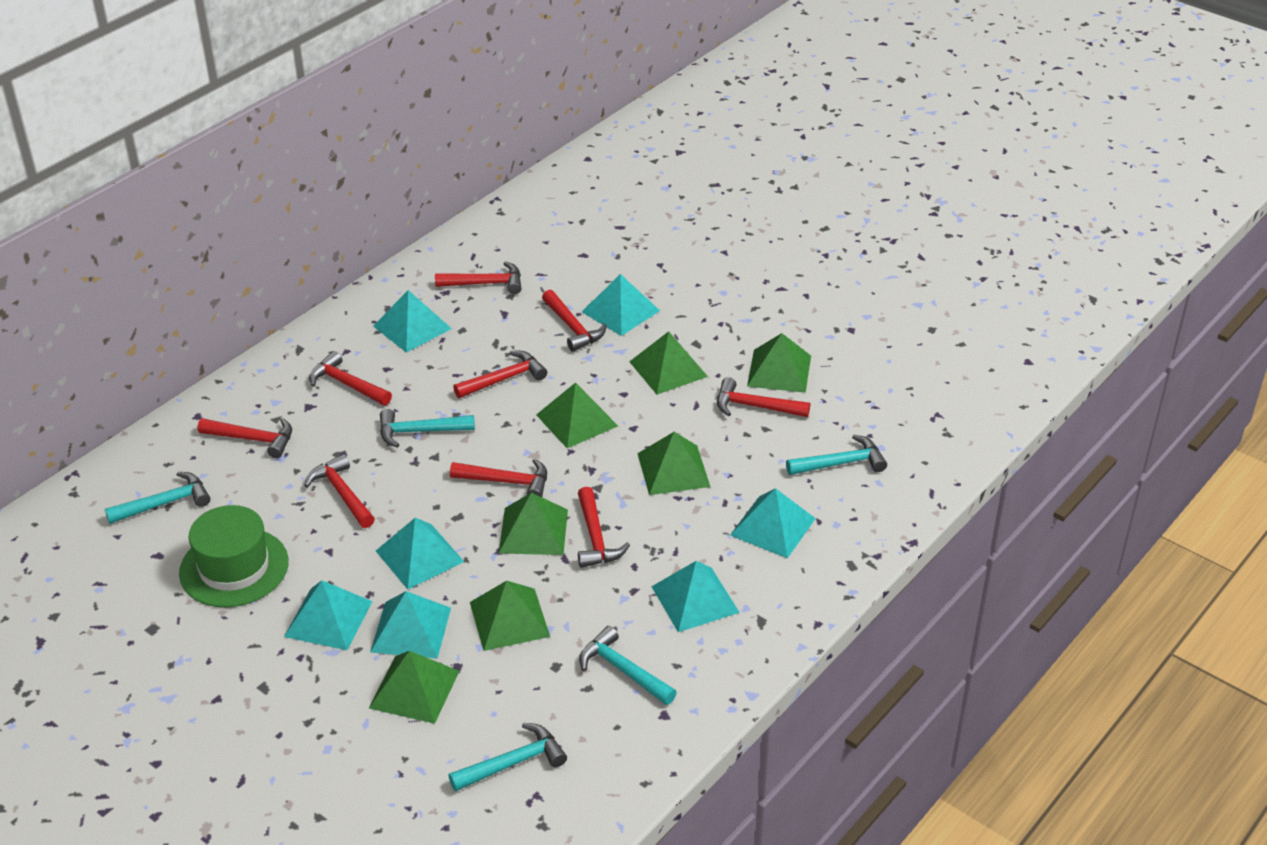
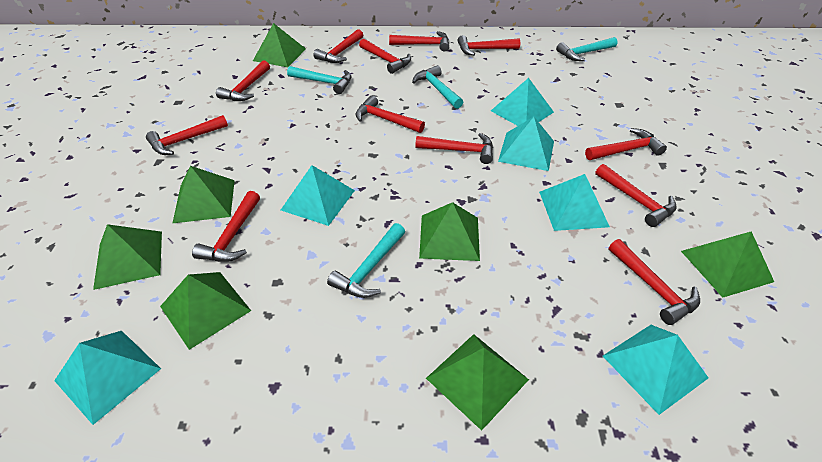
green hat: 1 -> 0
red hammer: 9 -> 12
turquoise hammer: 5 -> 4
turquoise pyramid: 7 -> 6

